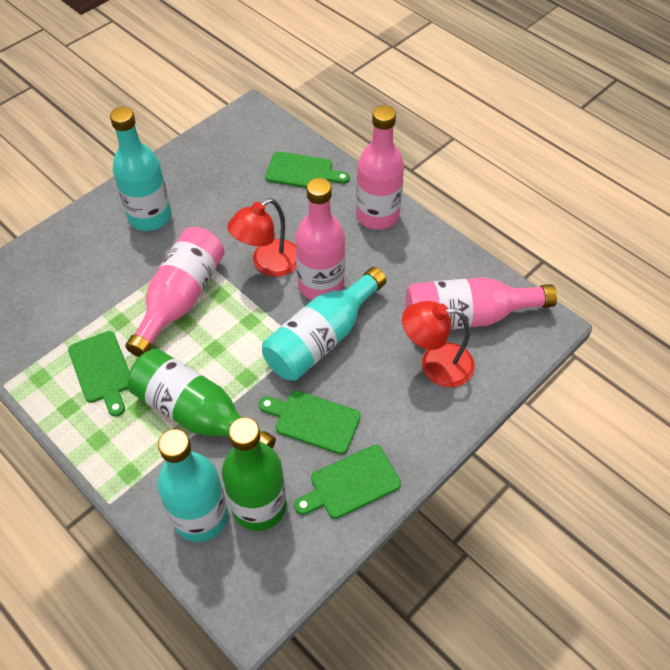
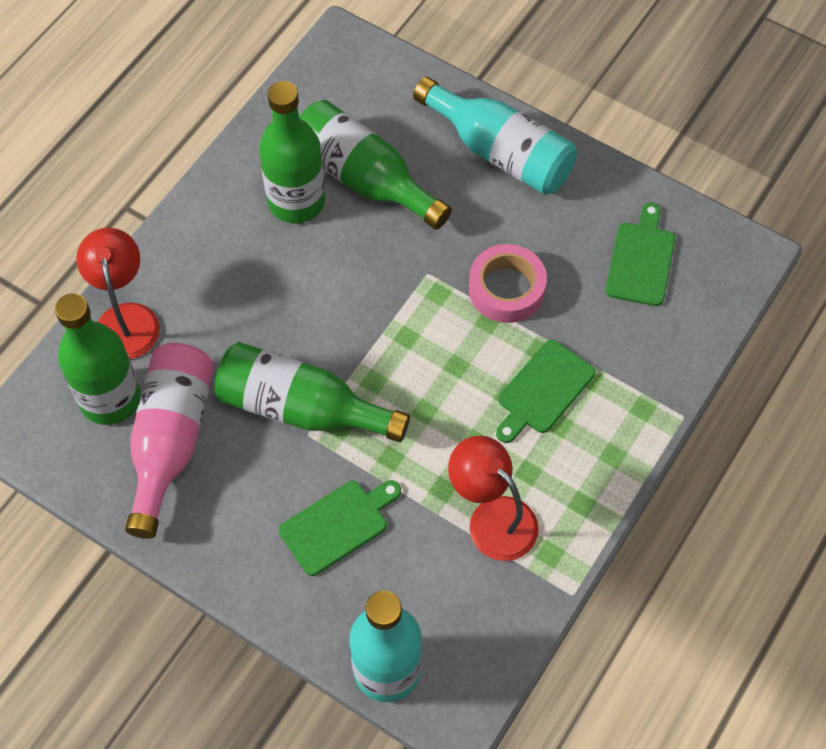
green bottle: 2 -> 4
green cutting board: 4 -> 3
pink bottle: 4 -> 1
pink tape: 0 -> 1
turquoise bottle: 3 -> 2

